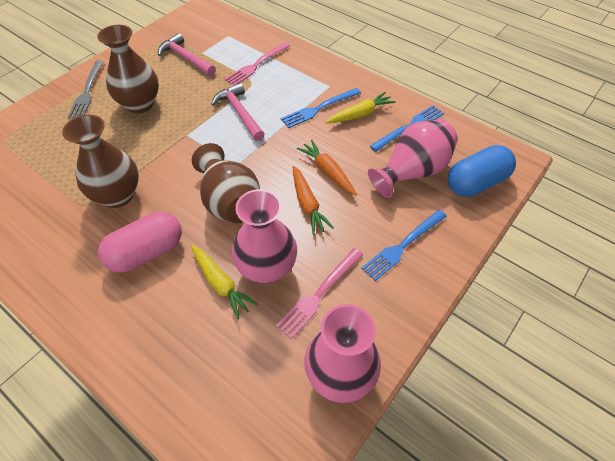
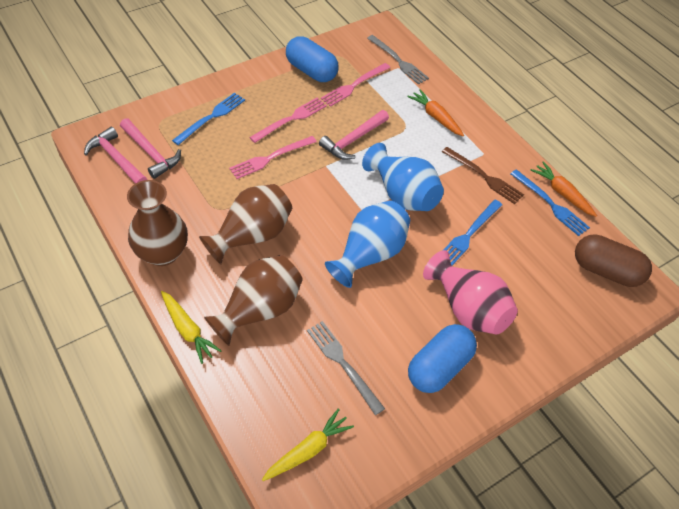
blue capsule: 1 -> 2
blue vase: 0 -> 2
brown capsule: 0 -> 1
brown fork: 0 -> 1
grey fork: 1 -> 2
pink capsule: 1 -> 0
pink fork: 2 -> 3
pink hammer: 2 -> 3
pink vase: 3 -> 1

